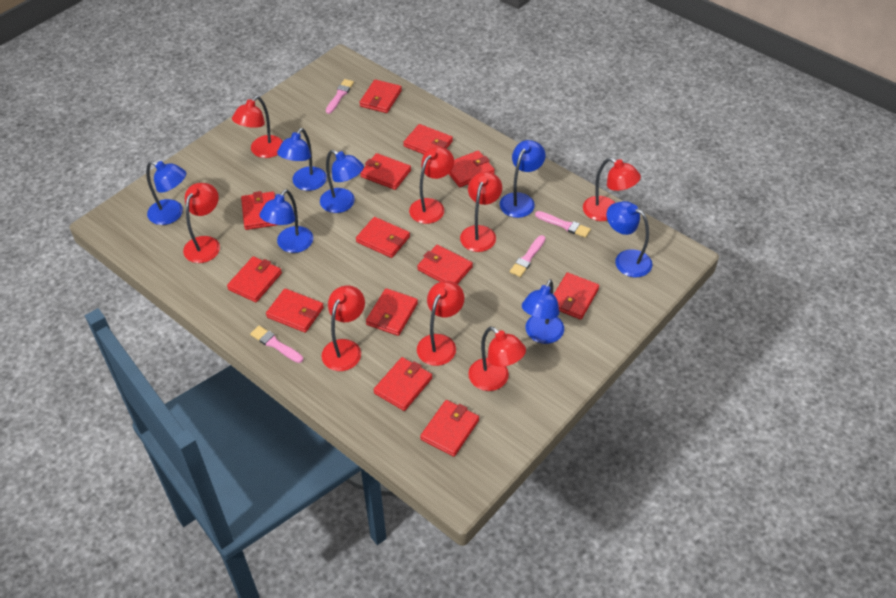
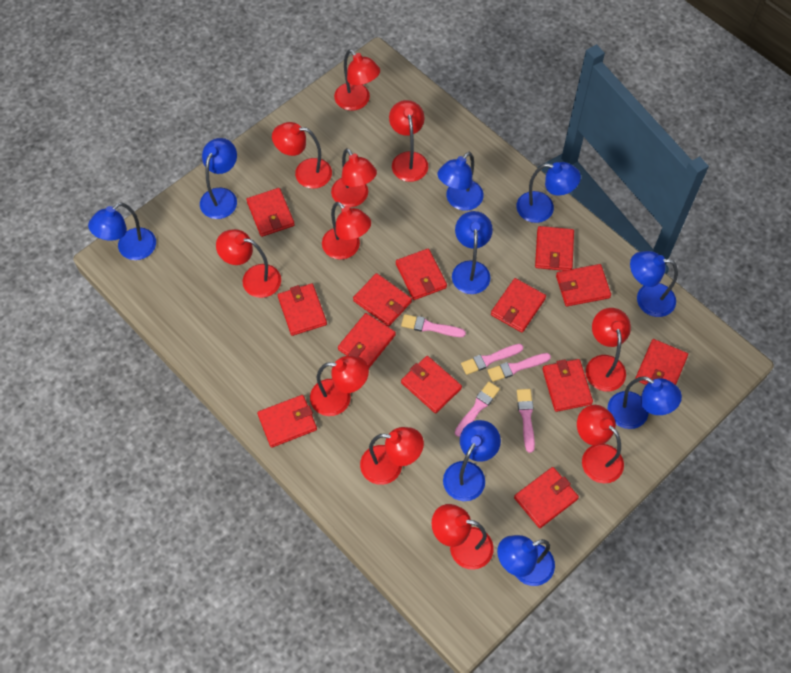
blue lamp: 7 -> 9
pink brush: 4 -> 5
red lamp: 8 -> 11

